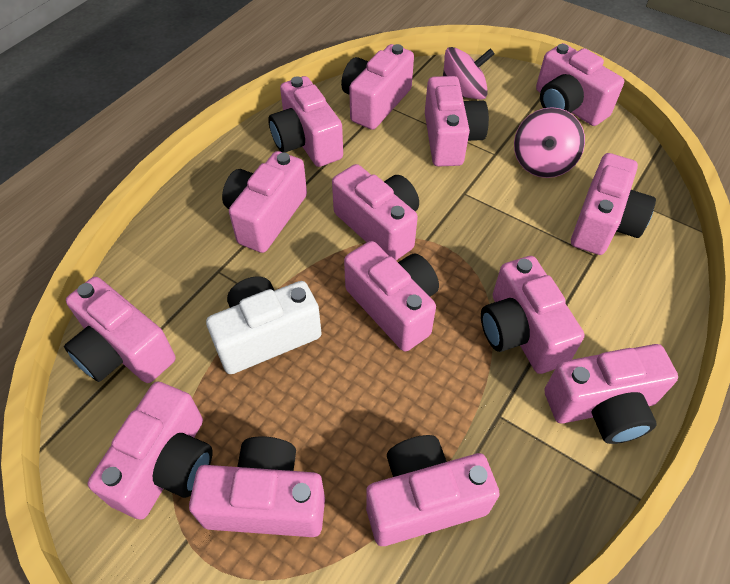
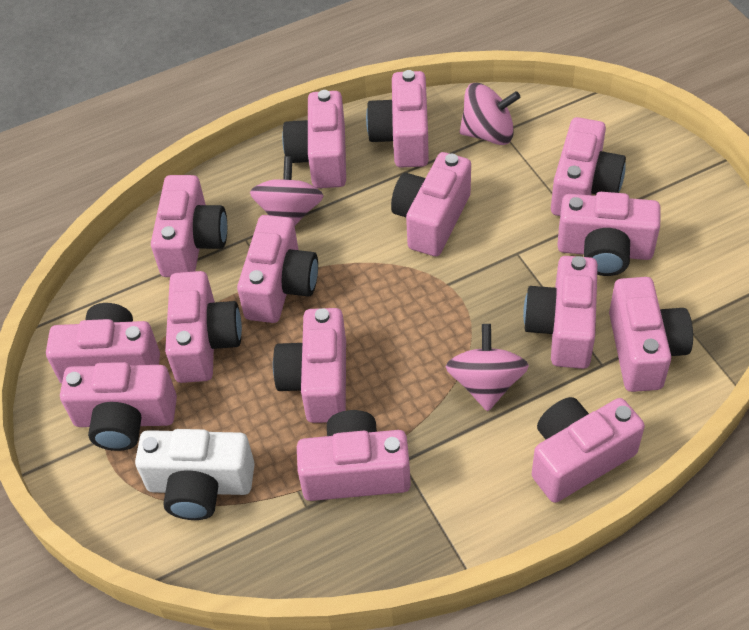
pink camera: 14 -> 15
pink spinning top: 2 -> 3

